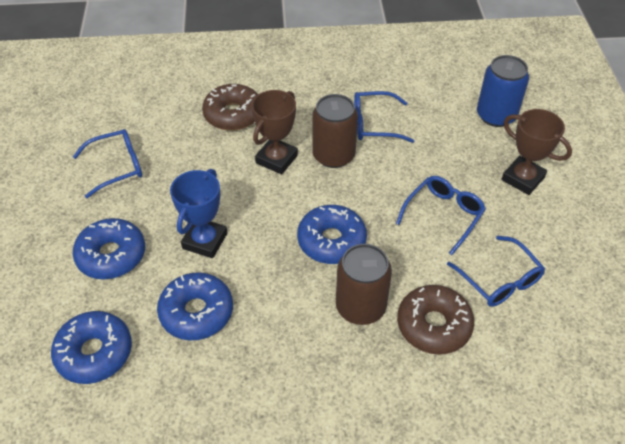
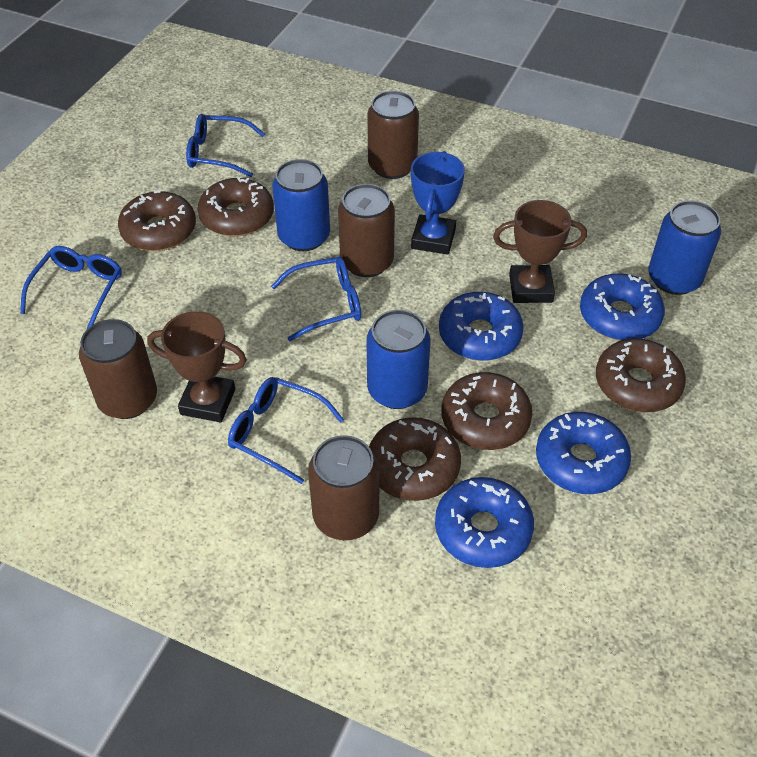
blue can: 1 -> 3
brown can: 2 -> 4
brown donut: 2 -> 5

